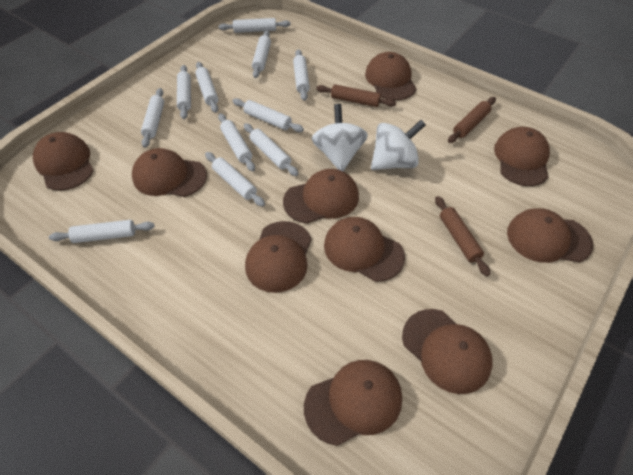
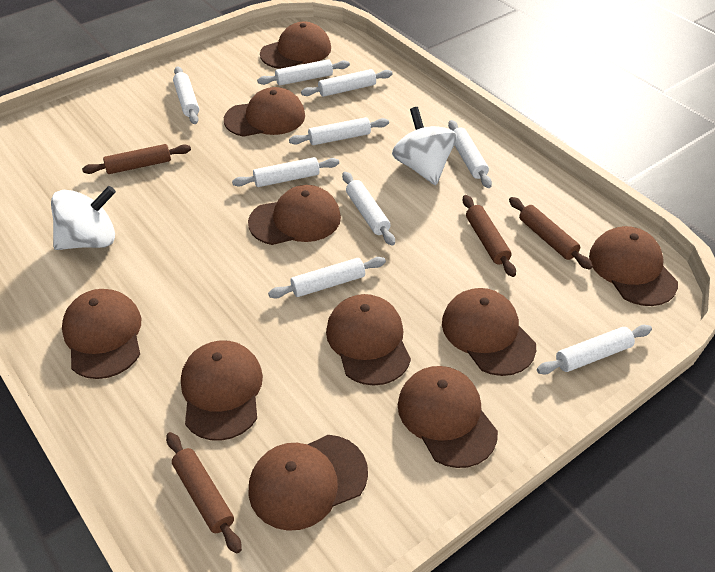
brown rolling pin: 3 -> 4
white rolling pin: 11 -> 9

